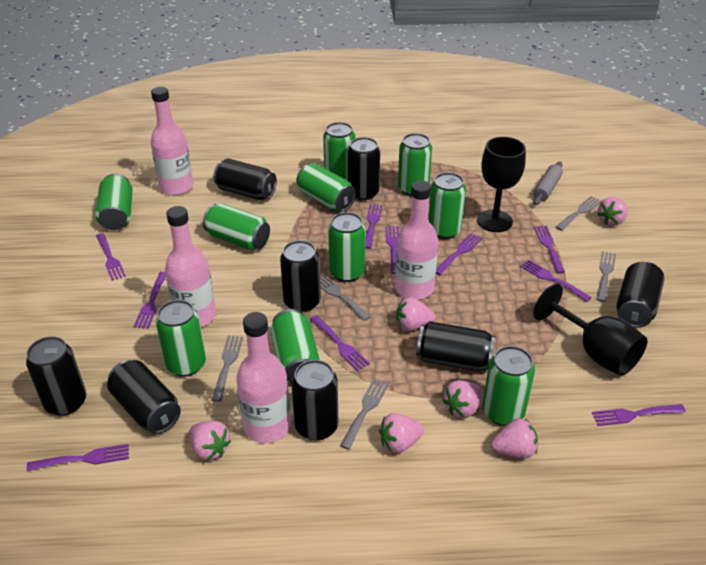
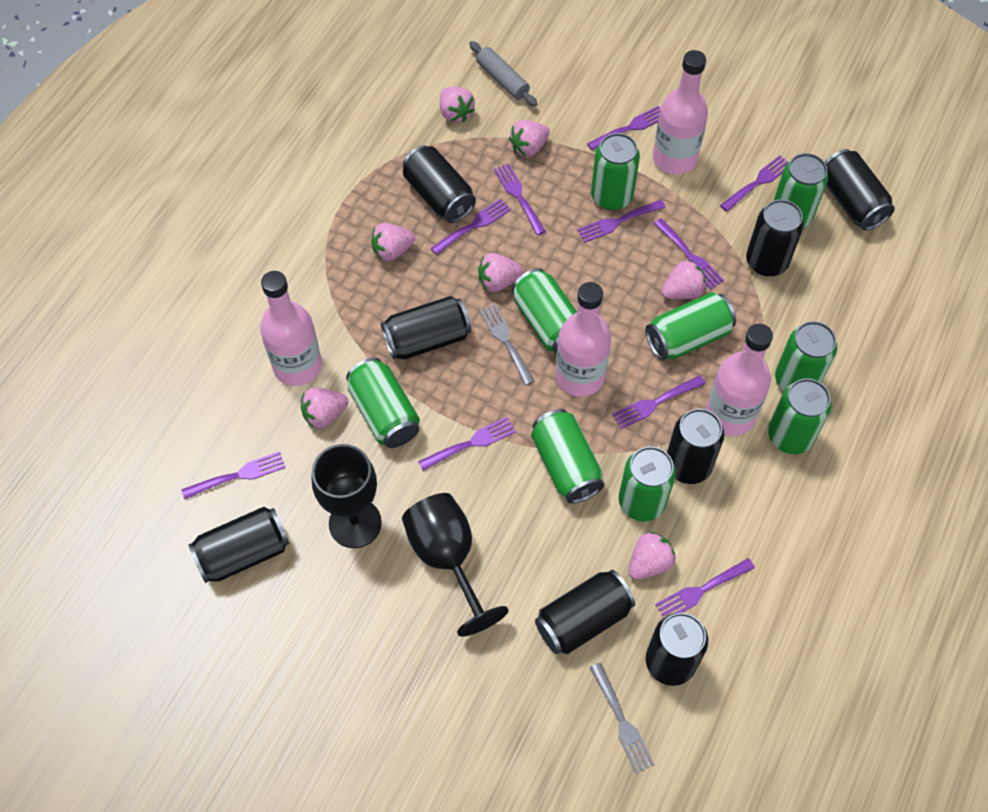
green can: 10 -> 9
grey fork: 5 -> 2
pink strawberry: 6 -> 7

